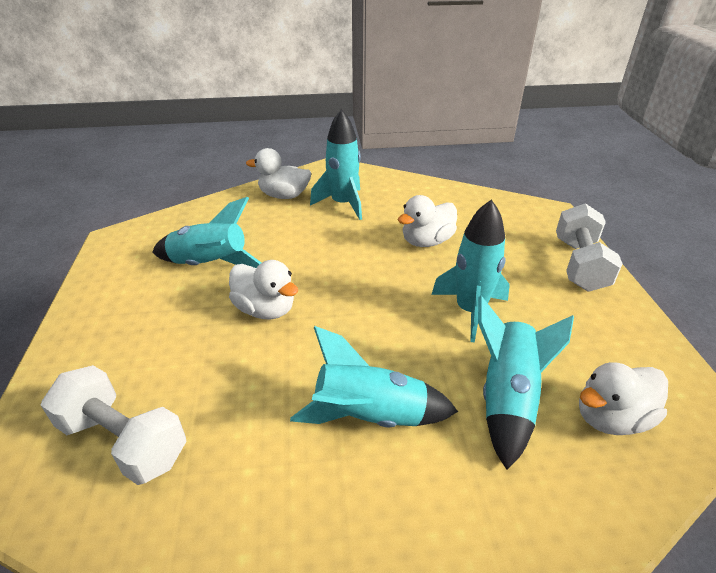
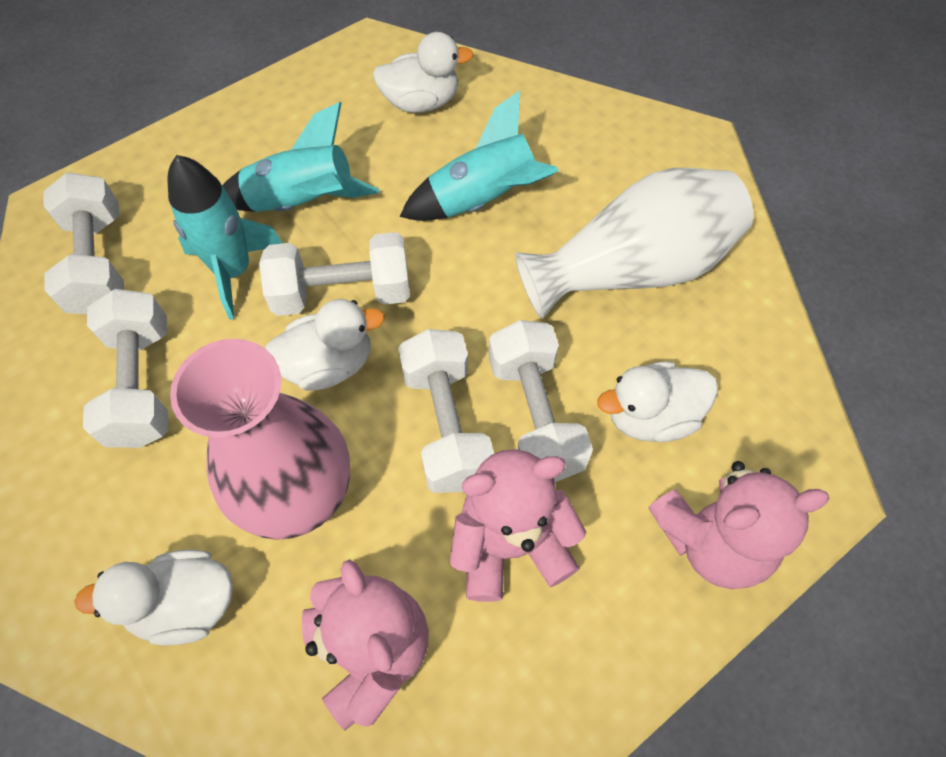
pink teddy bear: 0 -> 3
pink vase: 0 -> 1
turquoise rocket: 5 -> 3
white dumbbell: 2 -> 5
white vase: 0 -> 1

